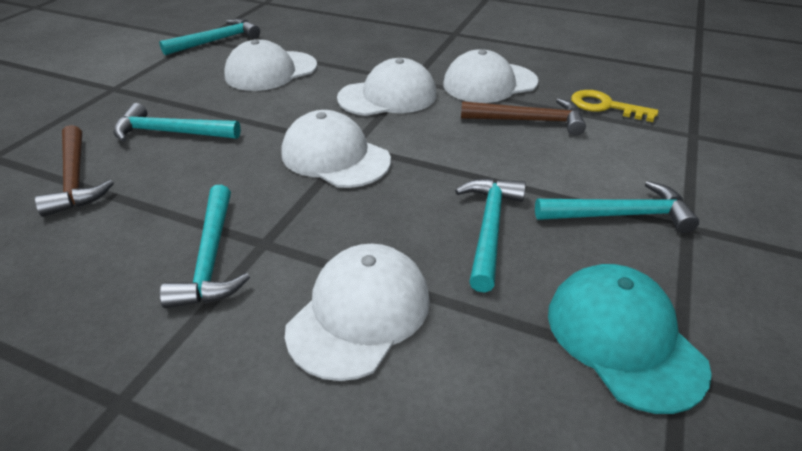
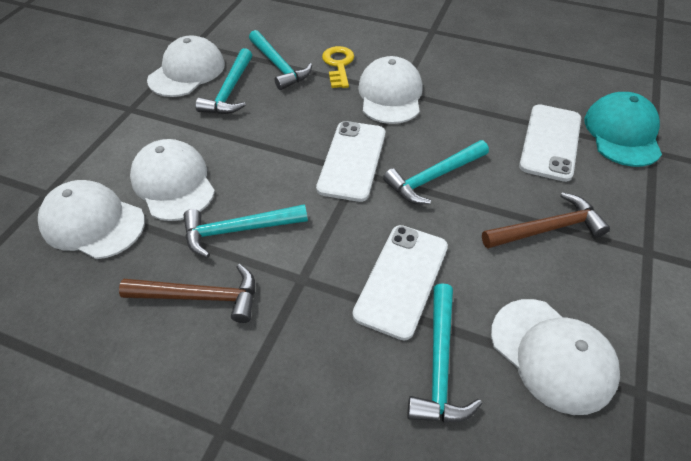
white phone: 0 -> 3

